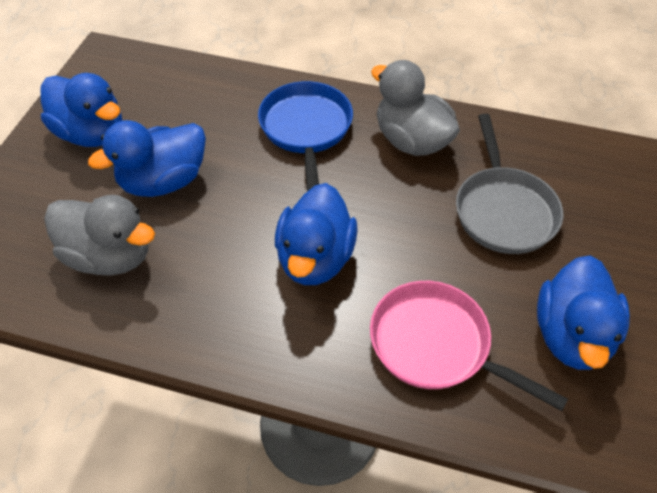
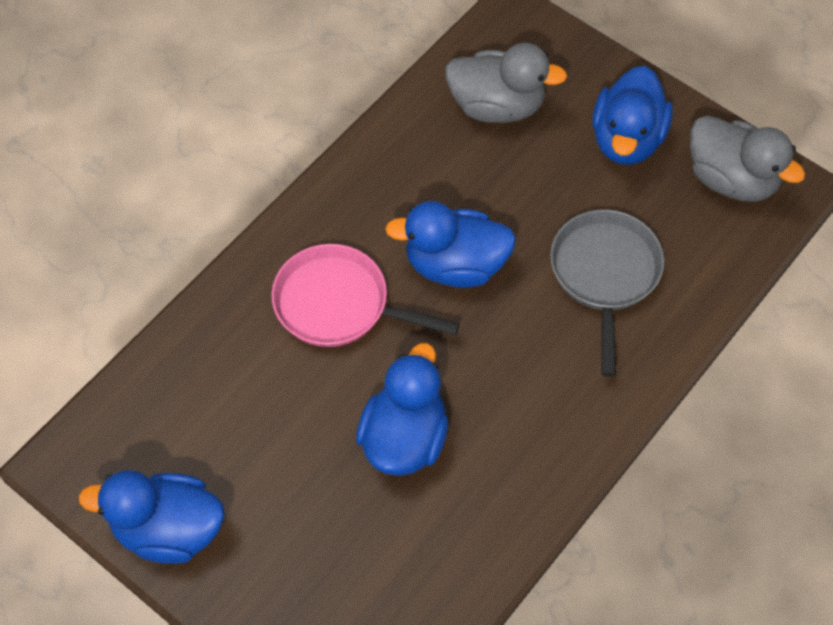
blue pan: 1 -> 0

